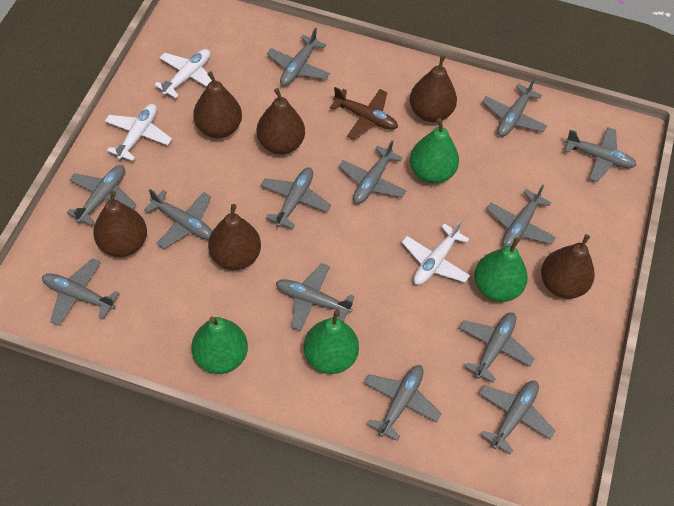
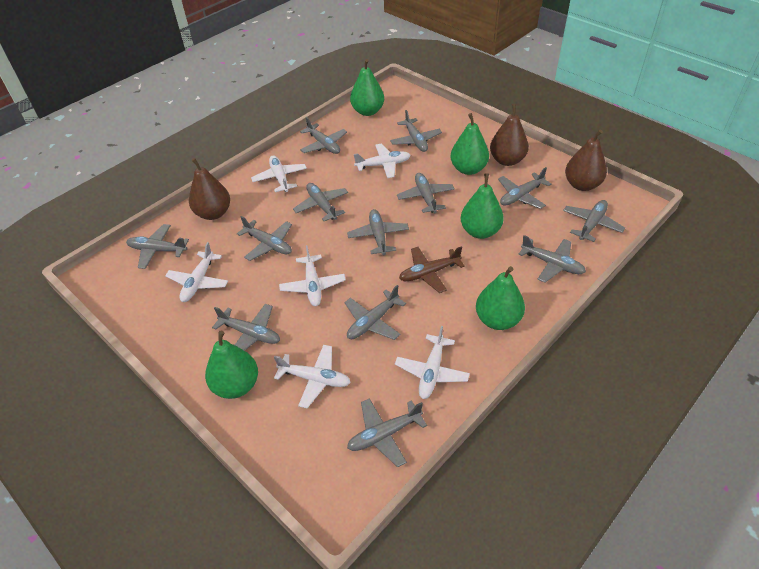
brown pear: 6 -> 3
green pear: 4 -> 5
white plane: 3 -> 6

